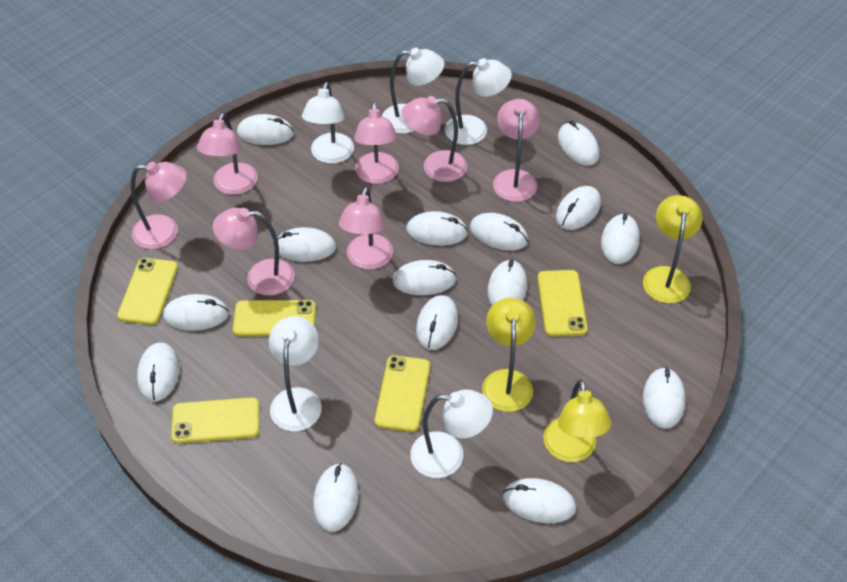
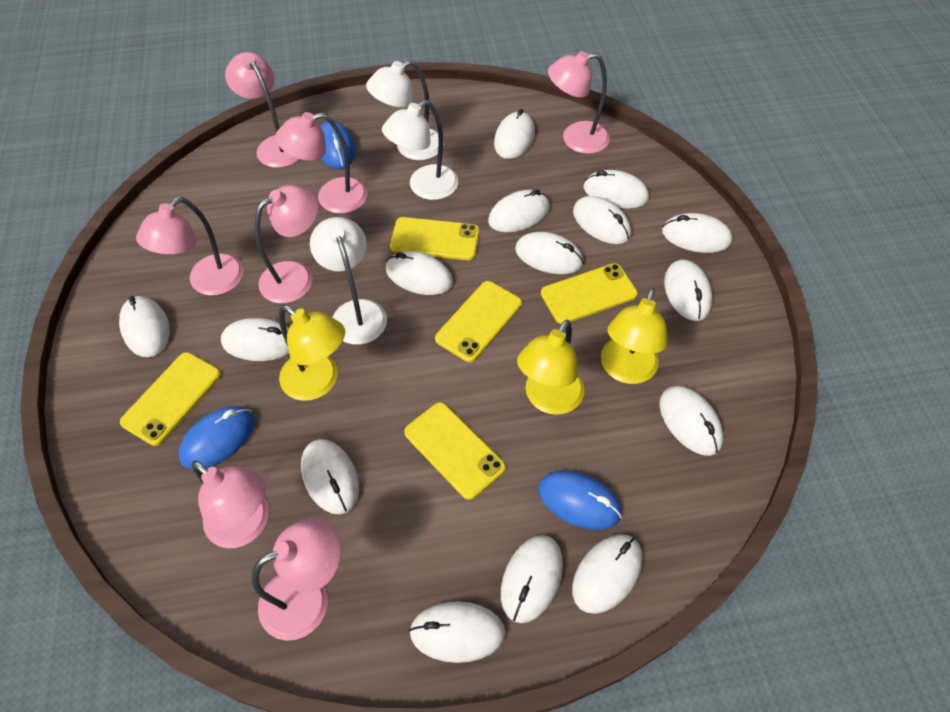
blue mouse: 0 -> 3
white lamp: 5 -> 3

